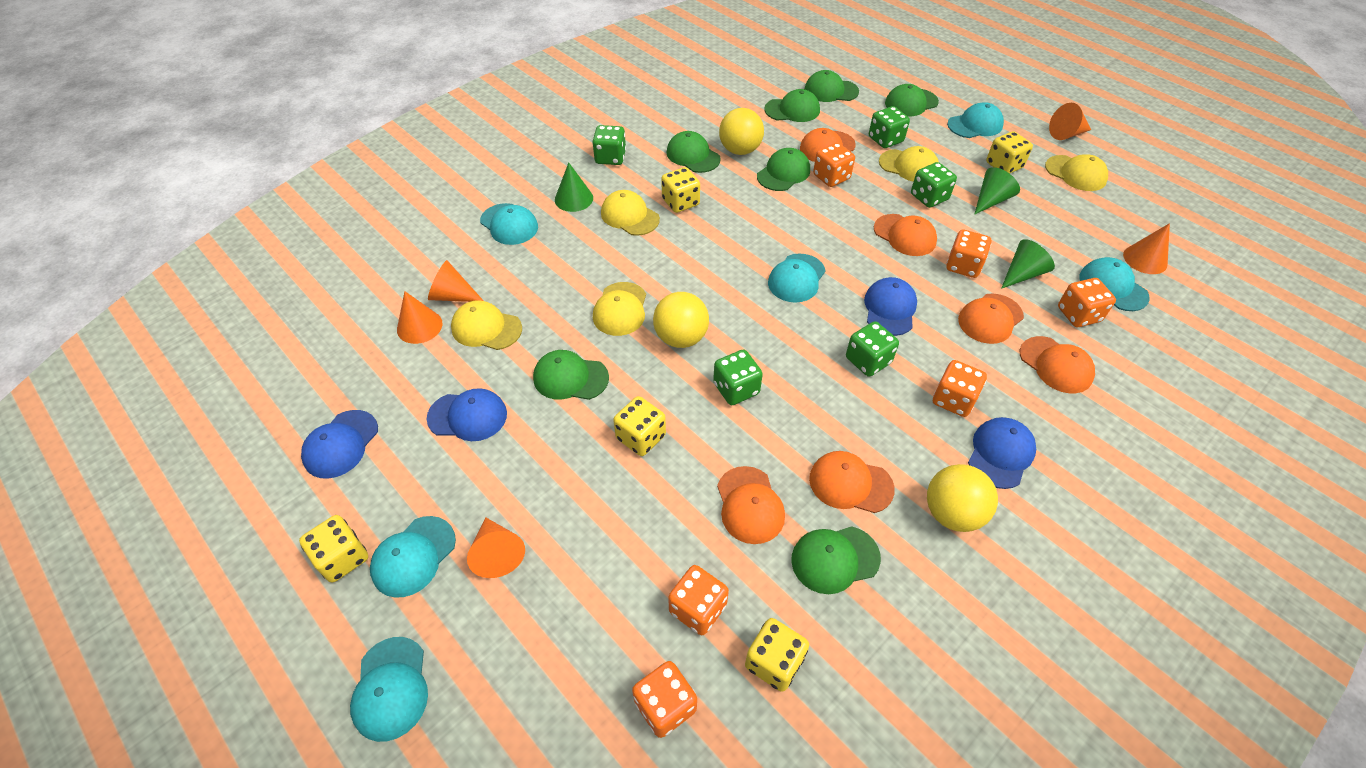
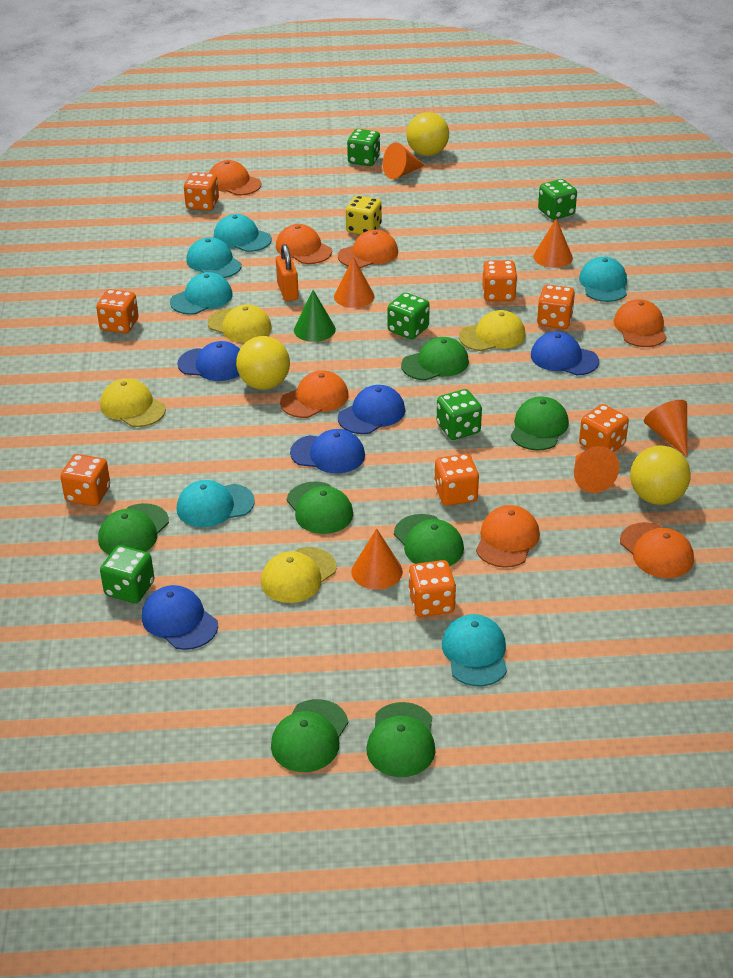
blue cap: 4 -> 5
green cone: 3 -> 1
orange cap: 6 -> 7
orange cone: 5 -> 6
orange dice: 6 -> 8
orange padlock: 0 -> 1
yellow cap: 5 -> 4
yellow dice: 5 -> 1

